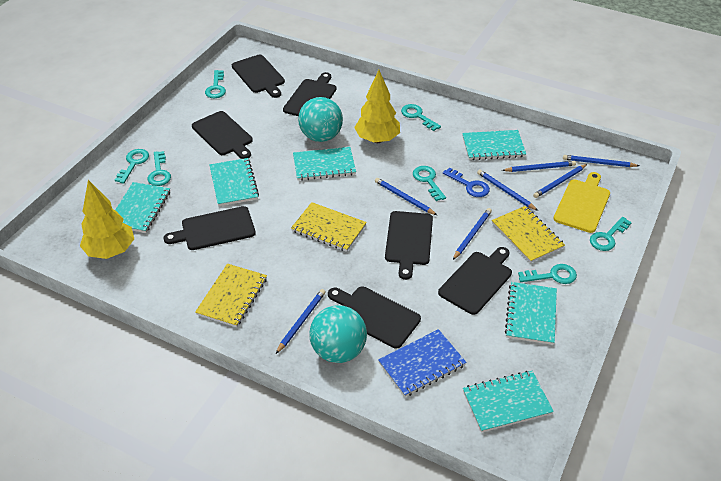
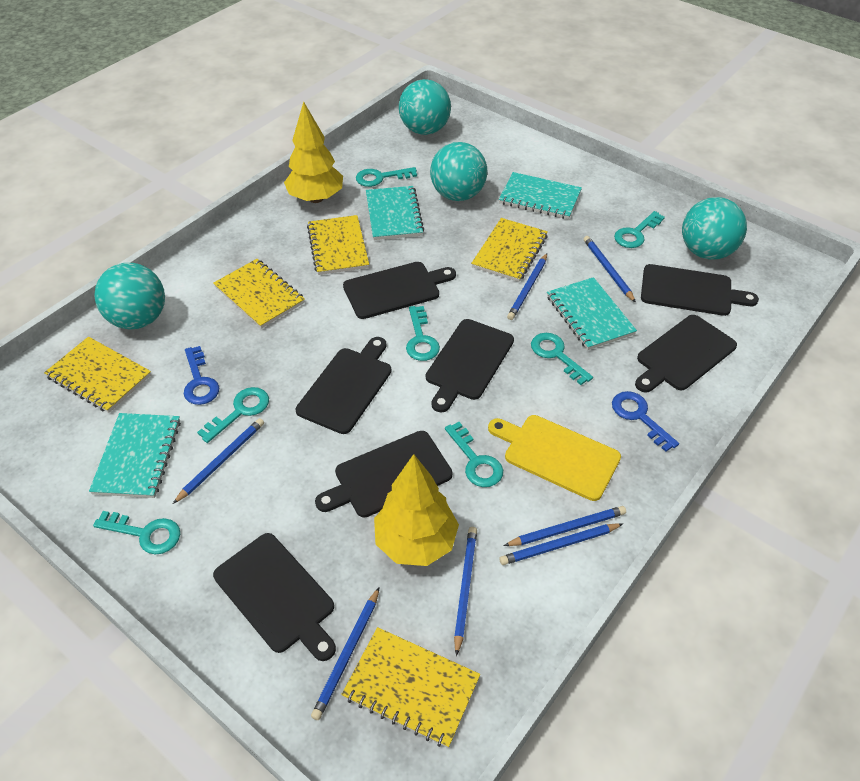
blue key: 1 -> 2
blue notebook: 1 -> 0
turquoise ball: 2 -> 4
turquoise notebook: 6 -> 4
yellow notebook: 3 -> 5

